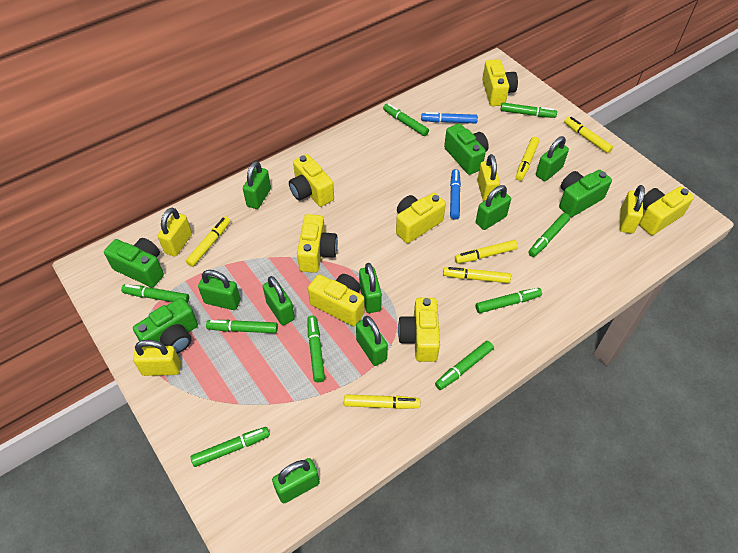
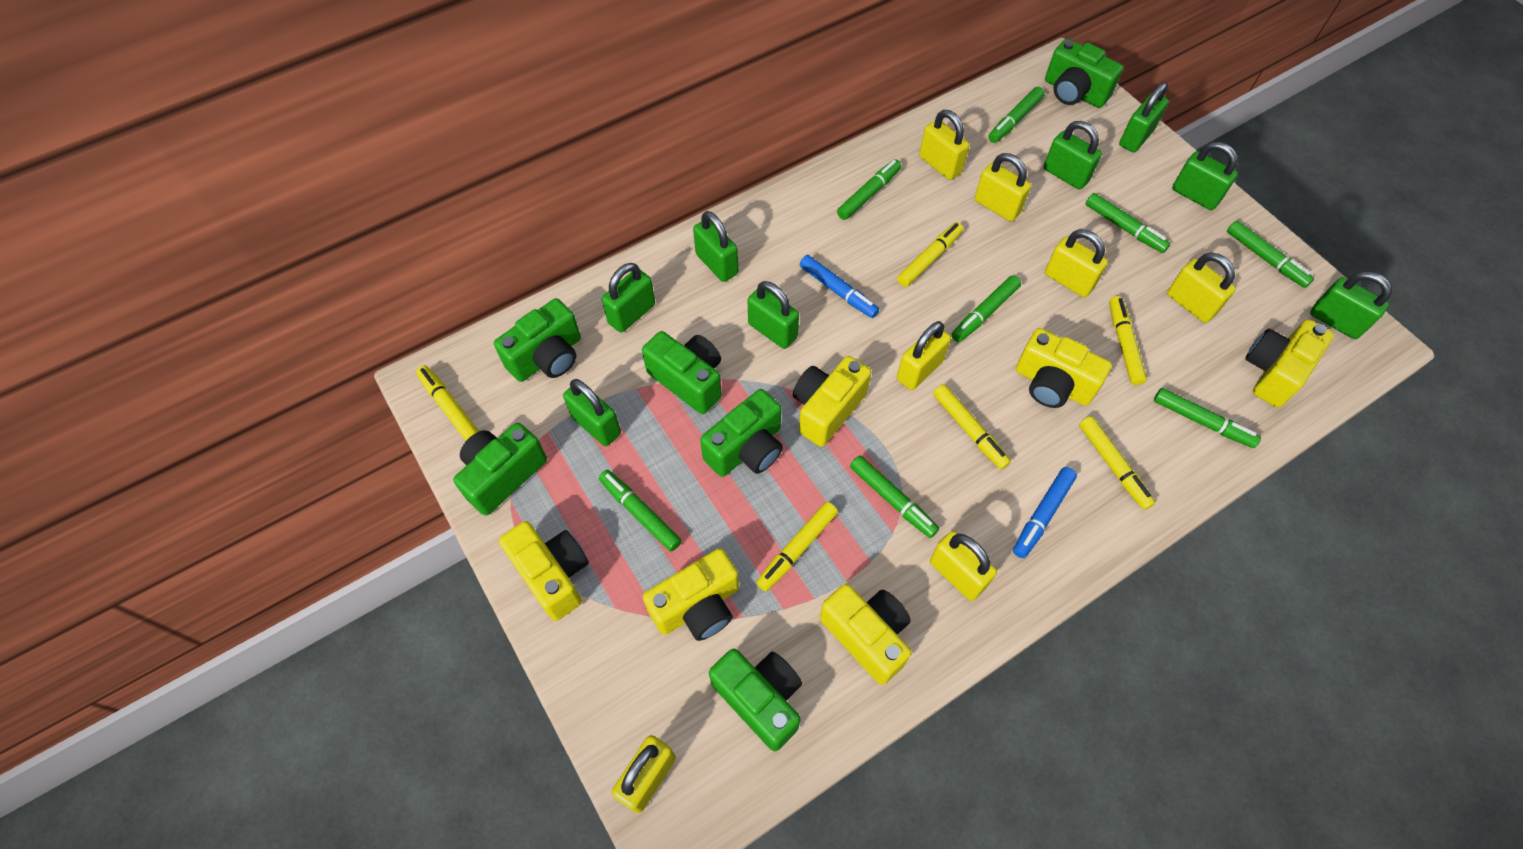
green camera: 4 -> 6
green marker: 9 -> 8
yellow camera: 7 -> 6
yellow padlock: 4 -> 7

